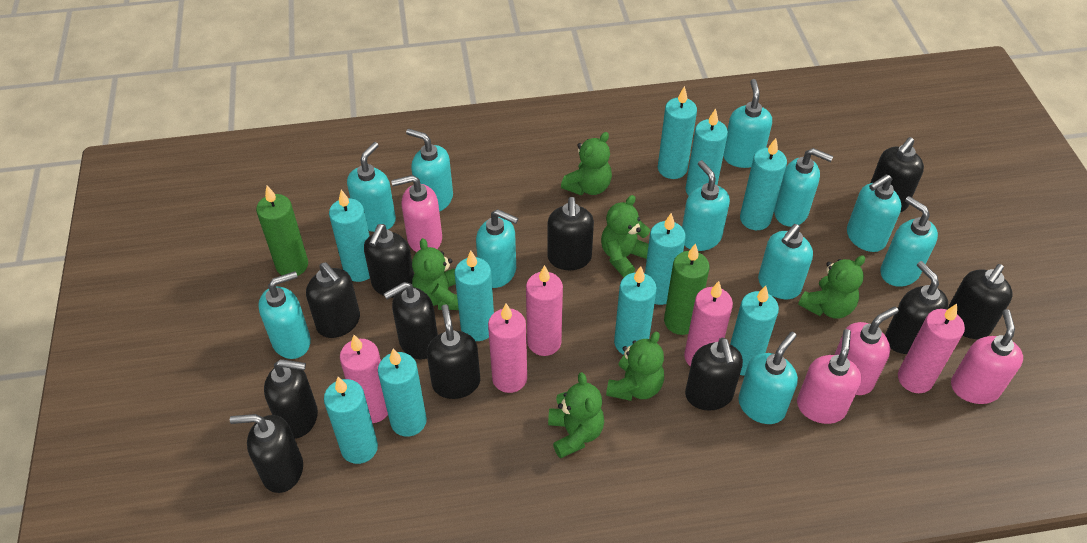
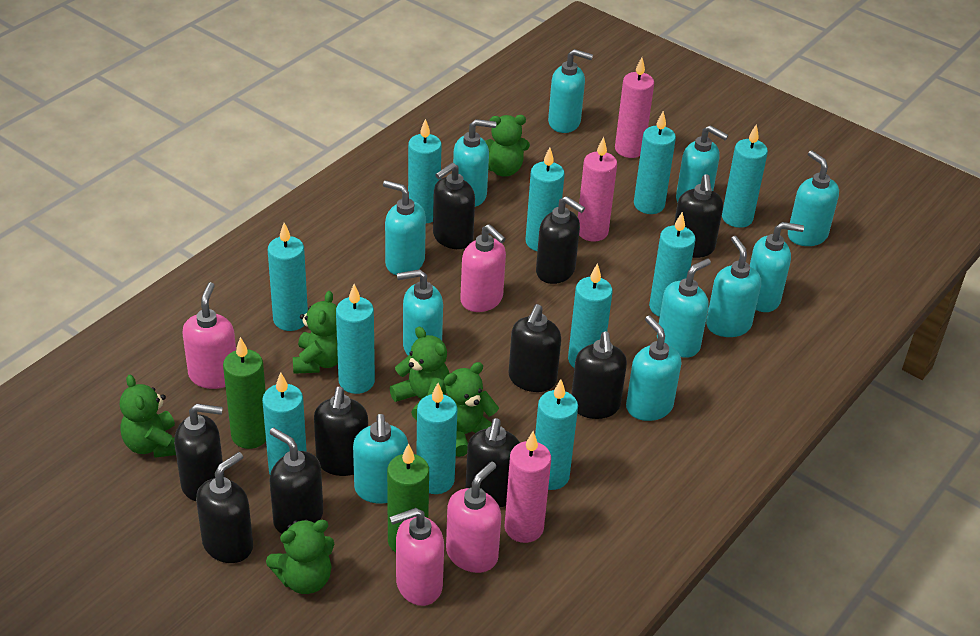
black soap dispenser: 11 -> 10
pink candle: 5 -> 3
turquoise candle: 10 -> 11

